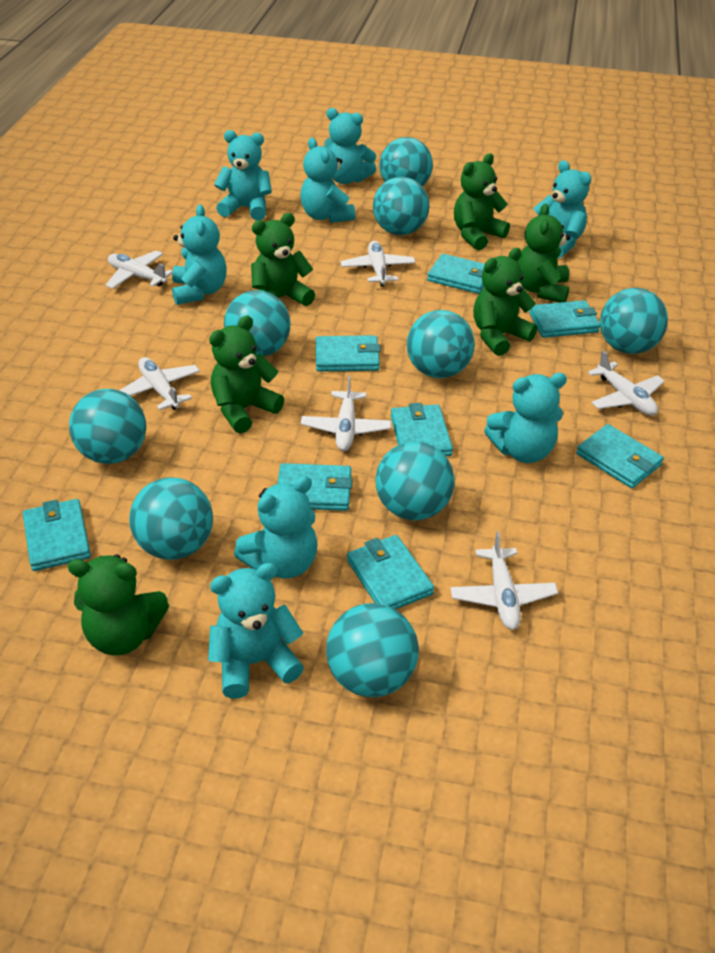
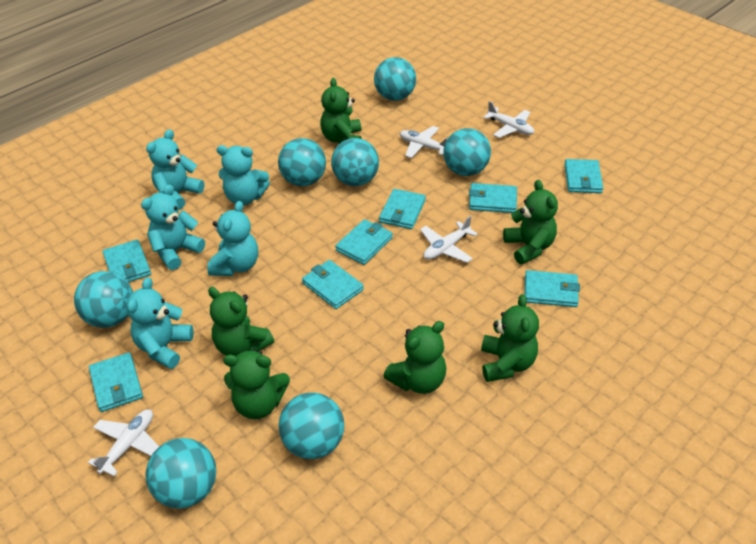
turquoise ball: 9 -> 7
turquoise teddy bear: 8 -> 5
white plane: 6 -> 4

